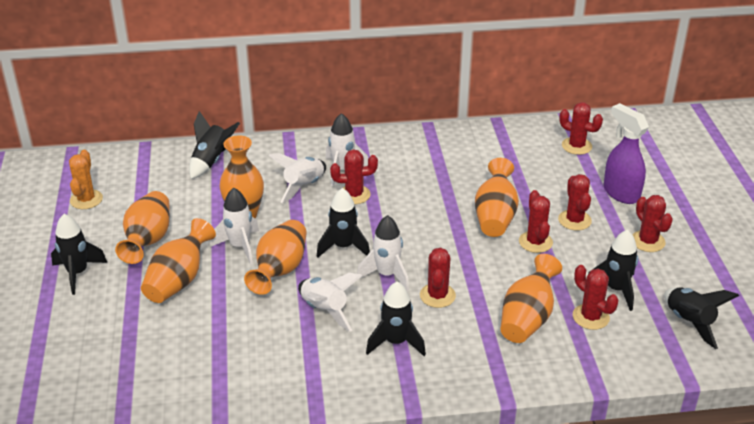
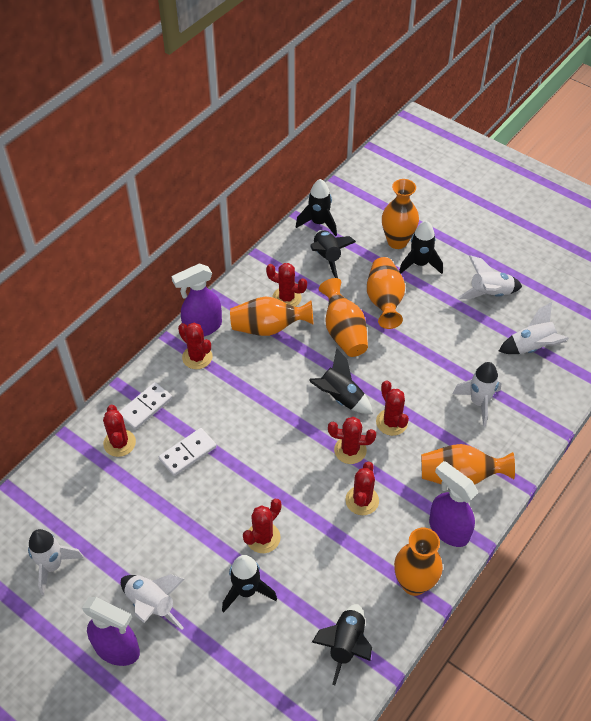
orange cactus: 1 -> 0
purple spray bottle: 1 -> 3
white domino: 0 -> 2

